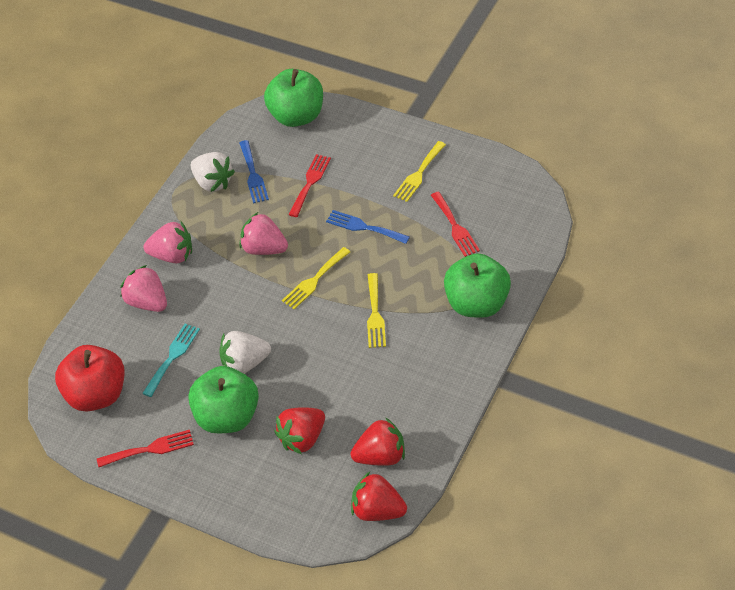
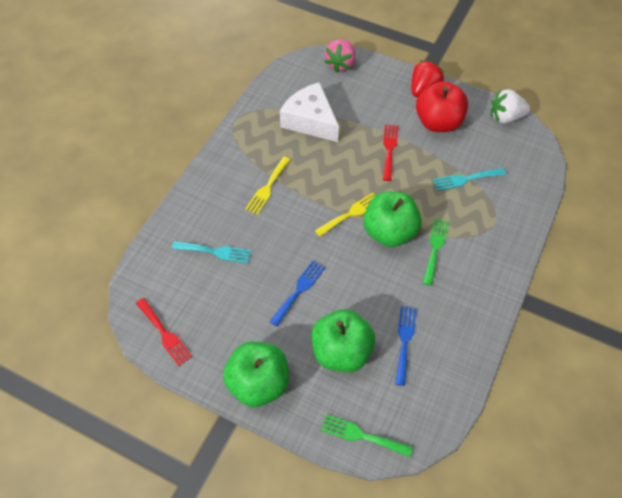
green fork: 0 -> 2
pink strawberry: 3 -> 1
red fork: 3 -> 2
red strawberry: 3 -> 1
turquoise fork: 1 -> 2
white cheese: 0 -> 1
white strawberry: 2 -> 1
yellow fork: 3 -> 2

